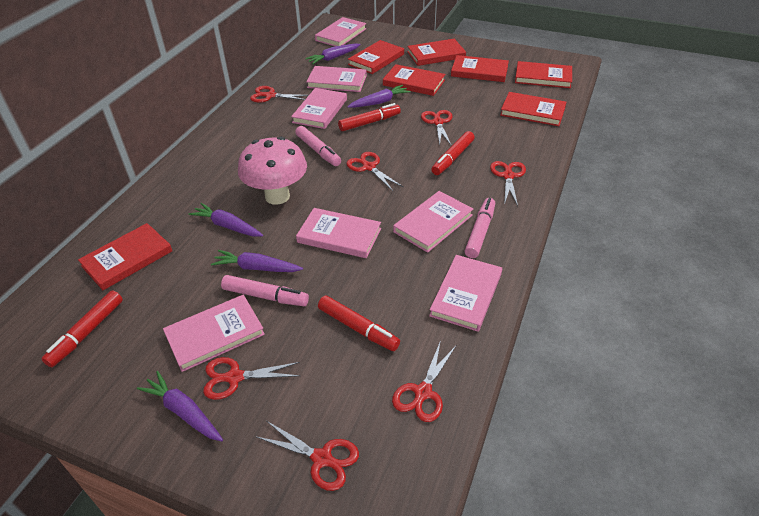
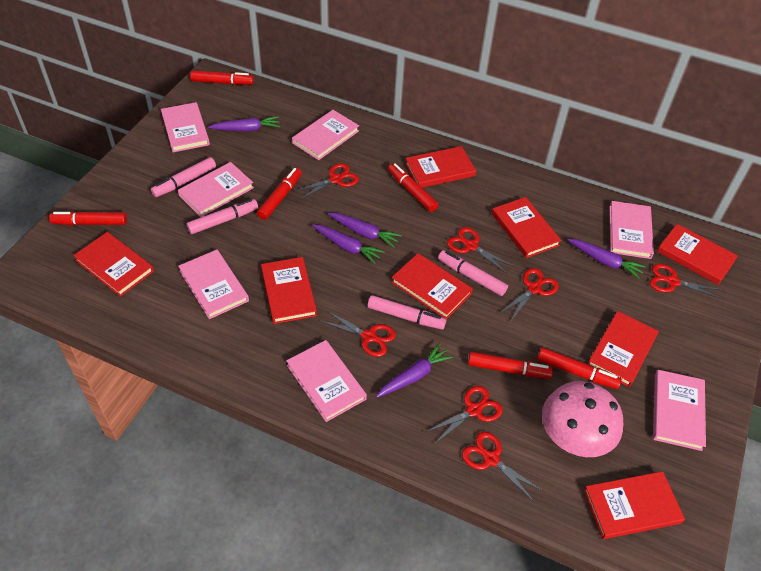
pink marker: 3 -> 4
red book: 7 -> 8
red marker: 4 -> 6

